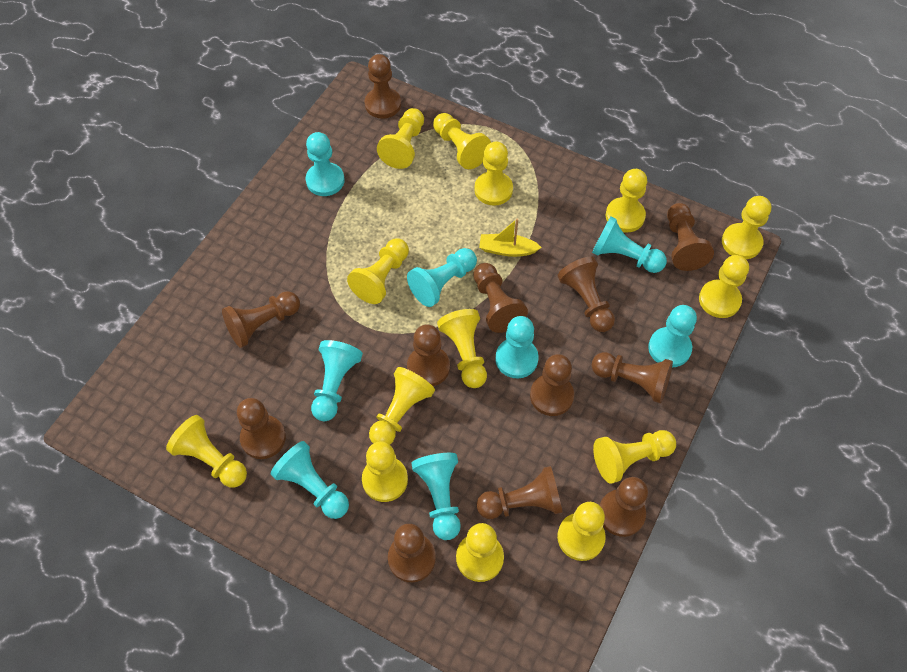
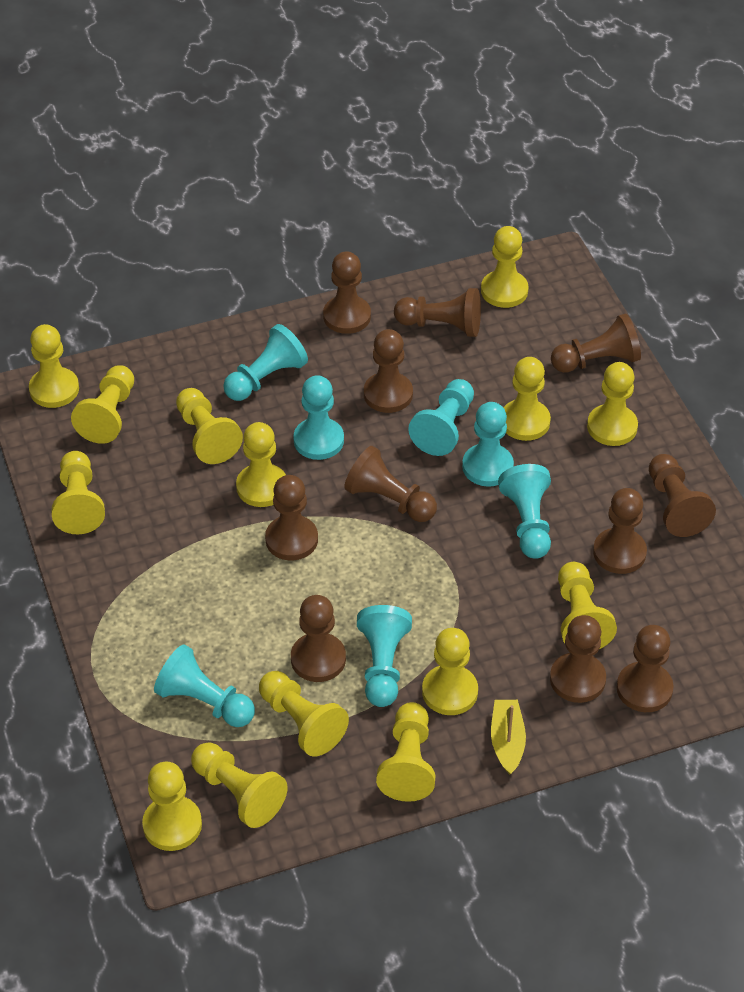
brown pawn: 12 -> 11
turquoise pawn: 8 -> 7

